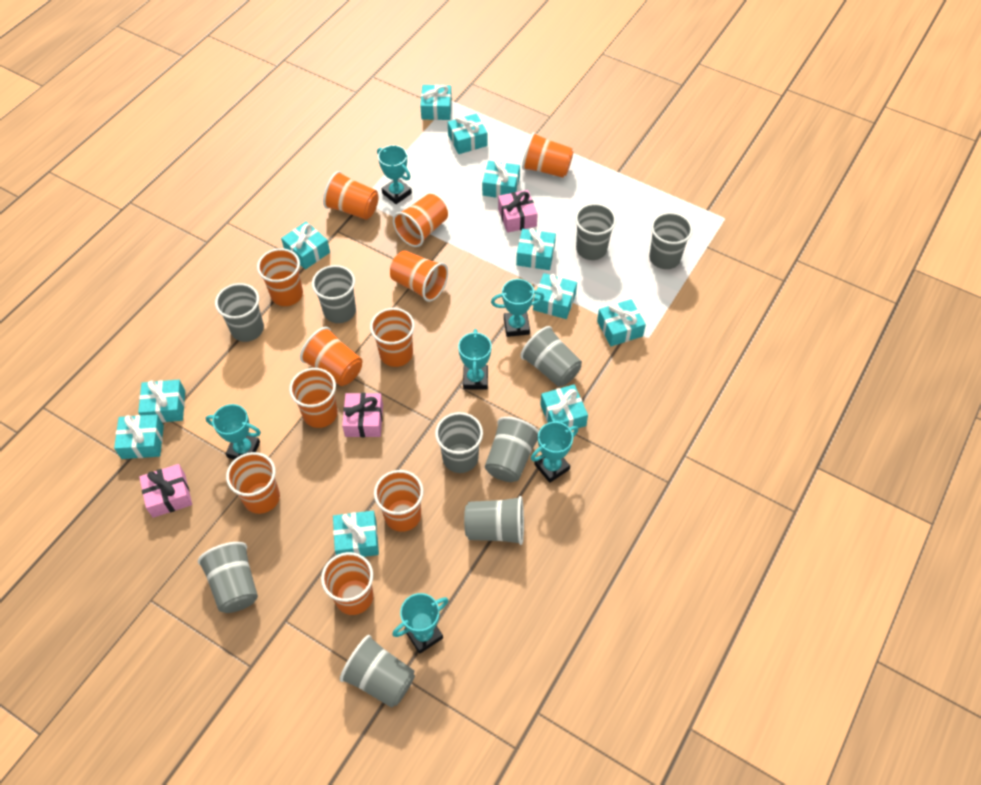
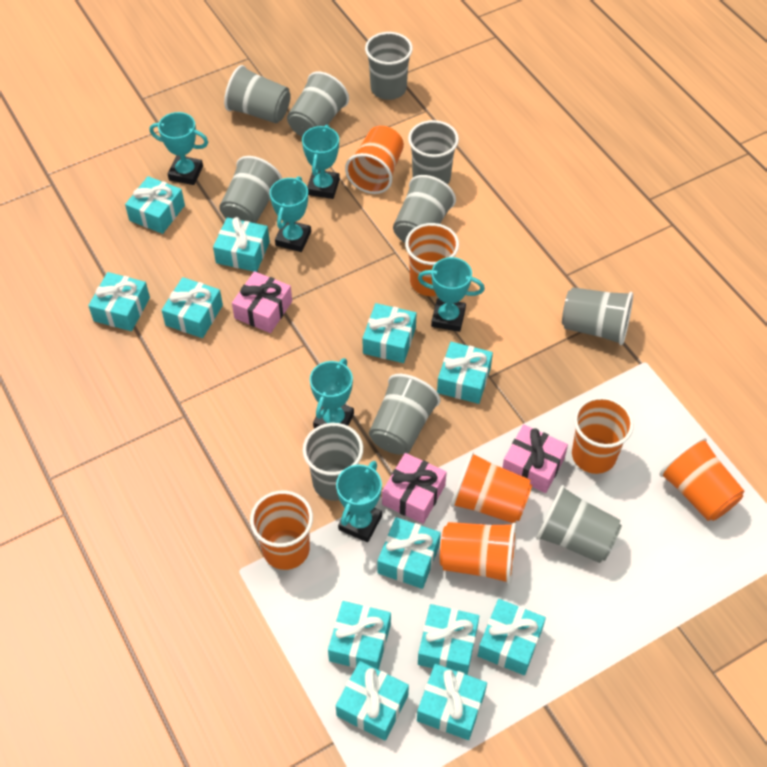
orange cup: 11 -> 7
turquoise gift: 11 -> 12

